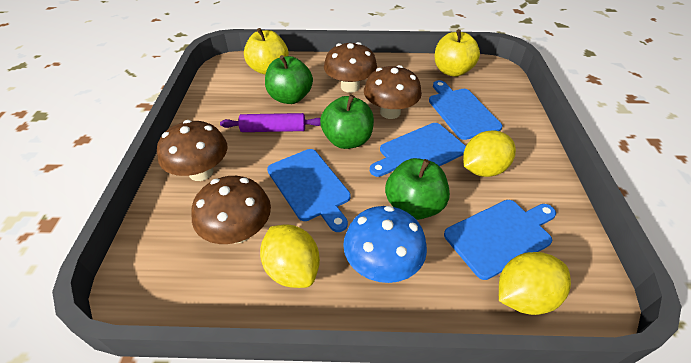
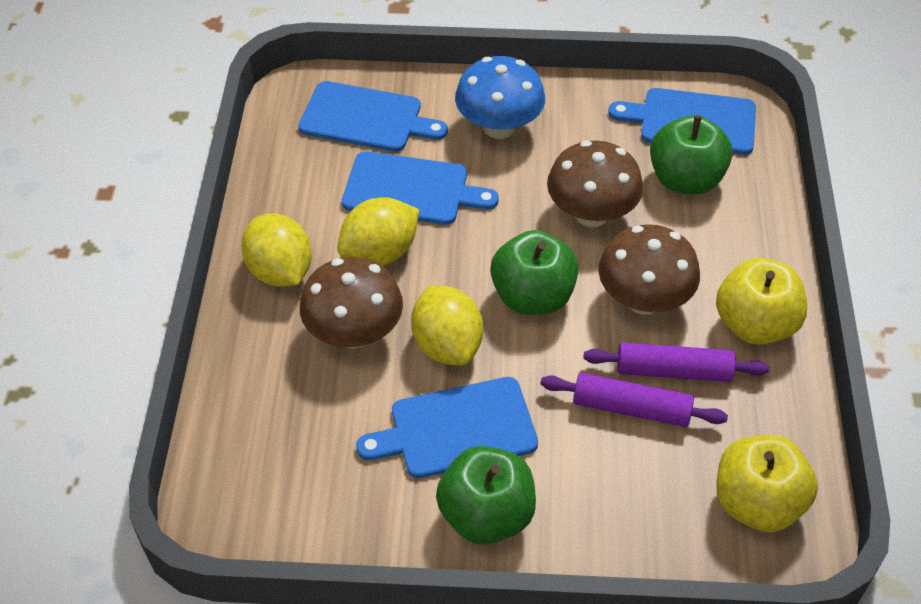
brown mushroom: 4 -> 3
purple rolling pin: 1 -> 2

